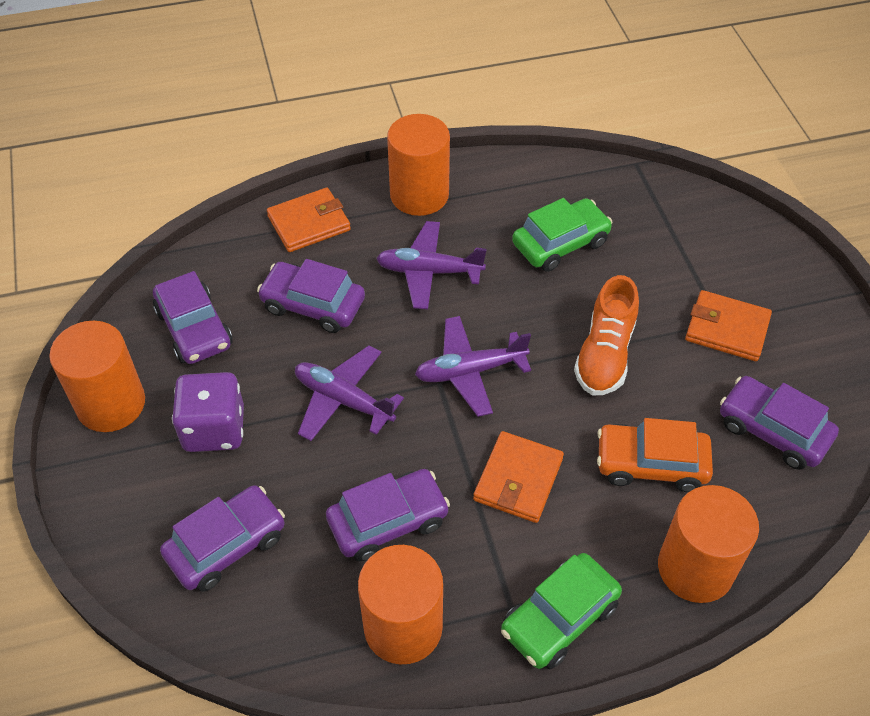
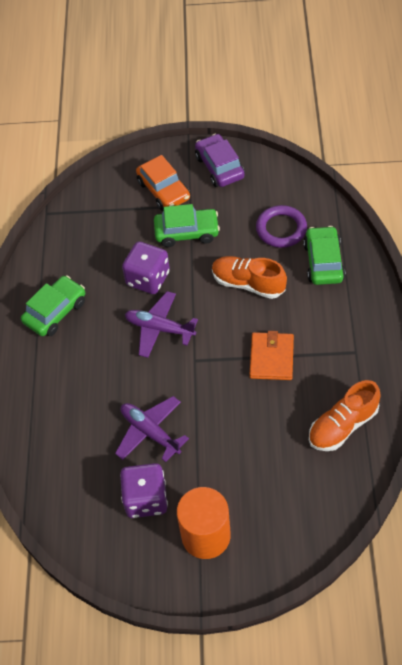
green car: 2 -> 3
orange cylinder: 4 -> 1
orange shoe: 1 -> 2
orange wallet: 3 -> 1
purple car: 5 -> 1
purple dice: 1 -> 2
purple plane: 3 -> 2
purple ring: 0 -> 1

